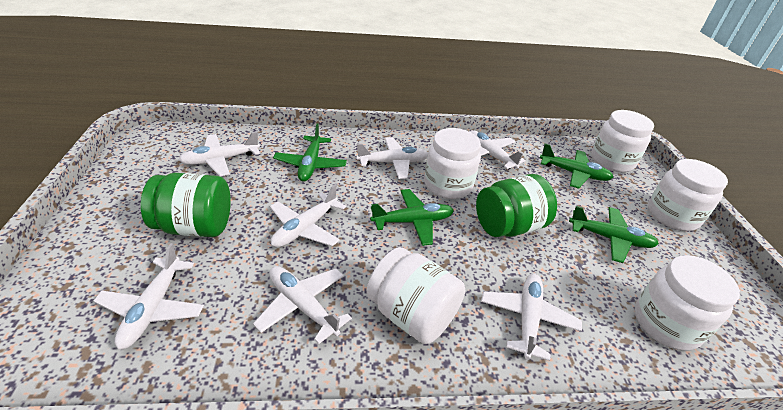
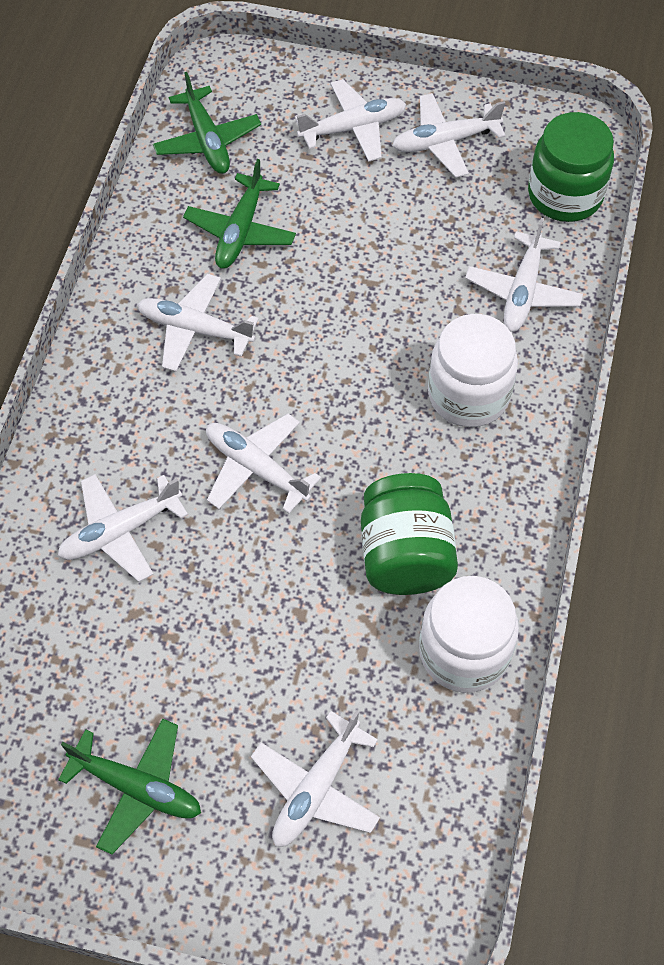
green plane: 4 -> 3
white jar: 5 -> 2

